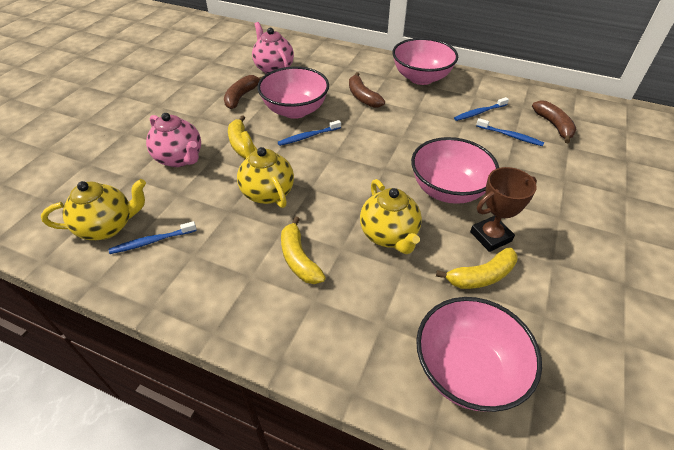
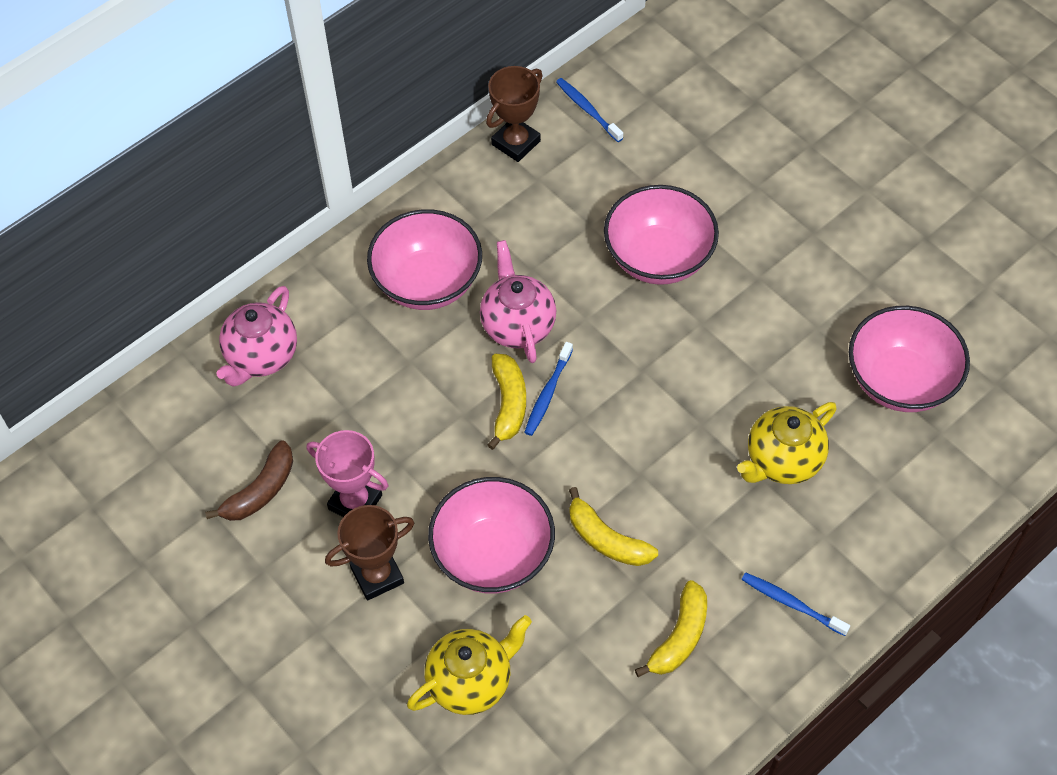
blue toothbrush: 4 -> 3
brown banana: 3 -> 1
brown trophy: 1 -> 2
pink trophy: 0 -> 1
yellow teapot: 3 -> 2

